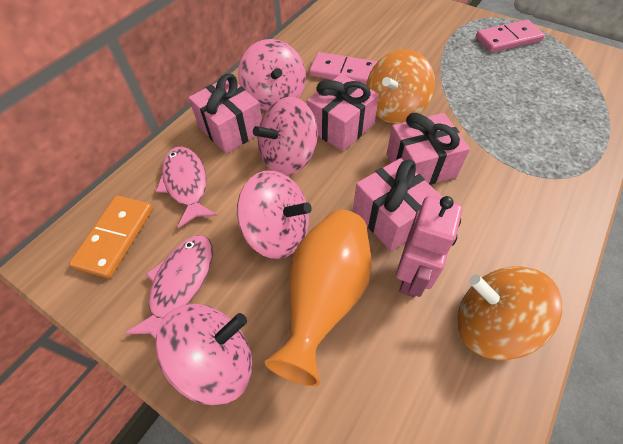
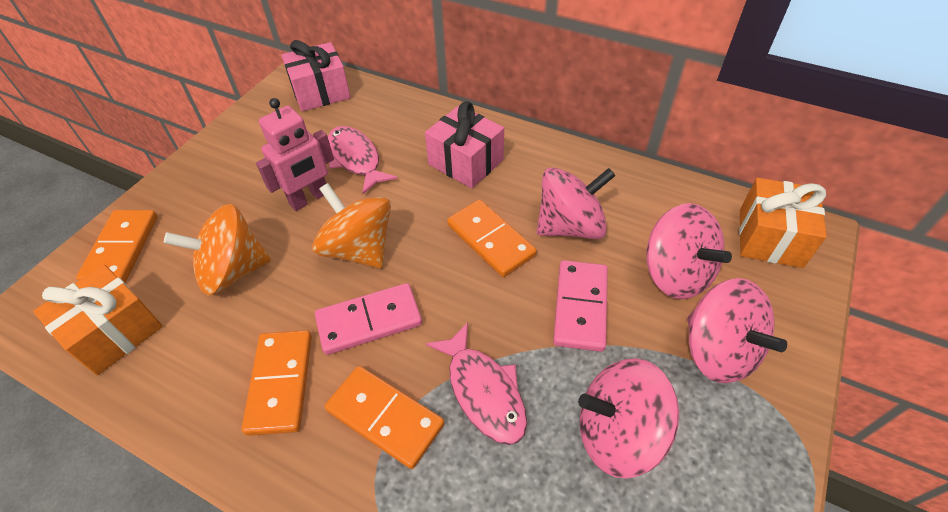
orange domino: 1 -> 4
orange gift: 0 -> 2
orange vase: 1 -> 0
pink gift: 4 -> 2

